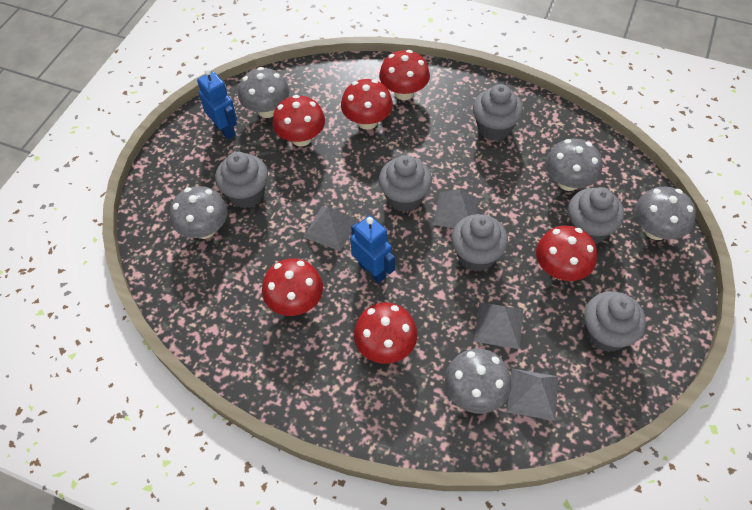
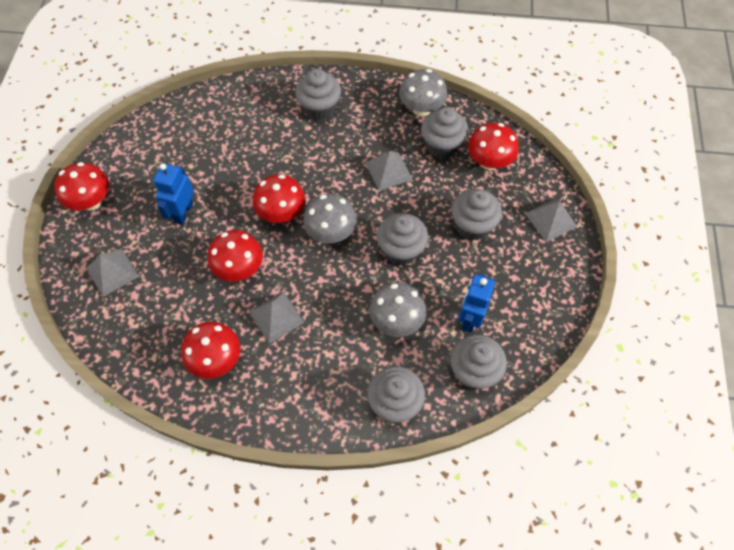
grey mushroom: 5 -> 3
red mushroom: 6 -> 5

